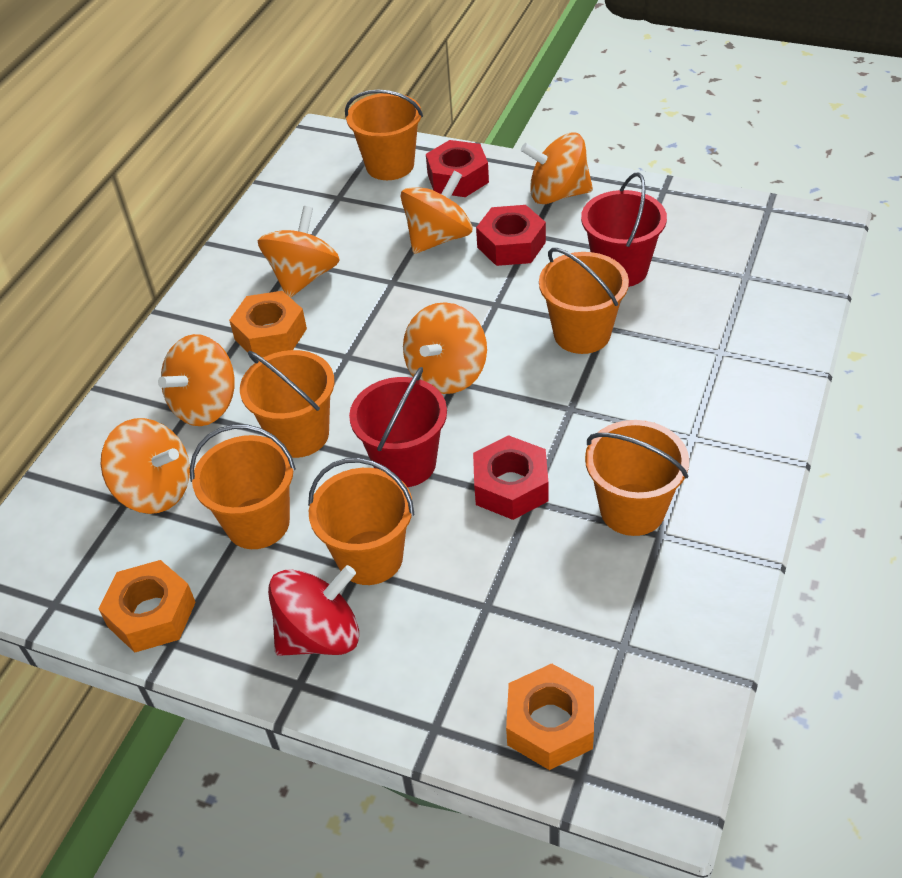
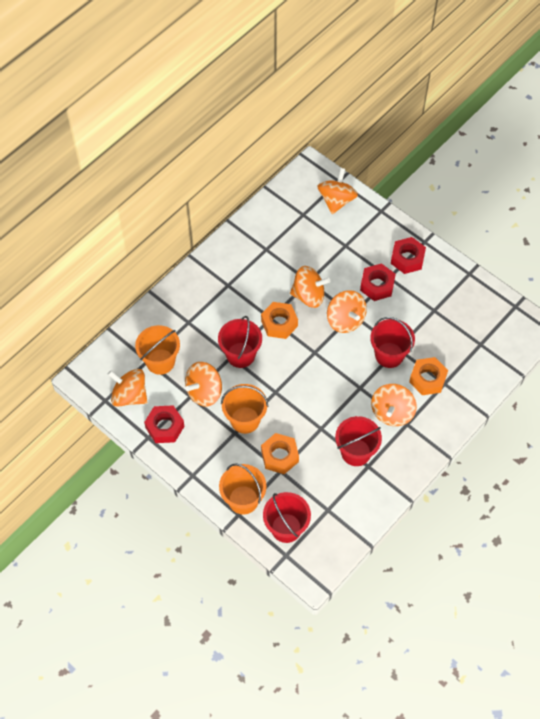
orange bucket: 6 -> 3
red bucket: 2 -> 4
red spinning top: 1 -> 0

